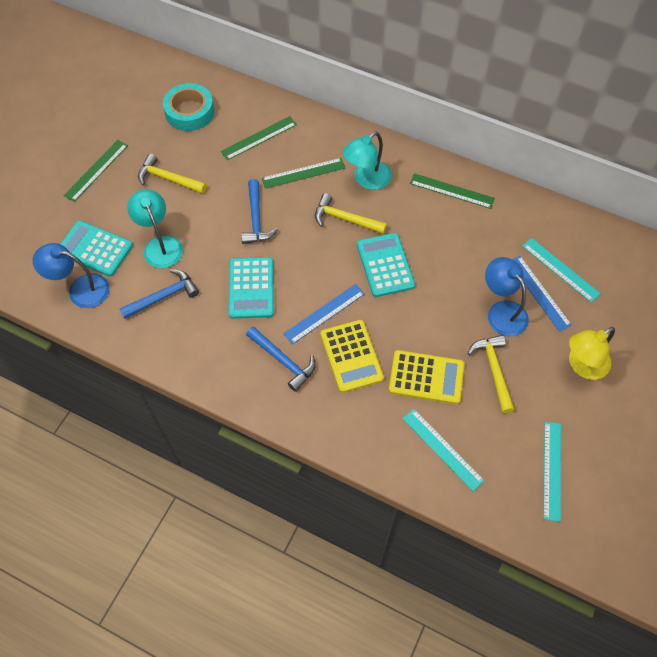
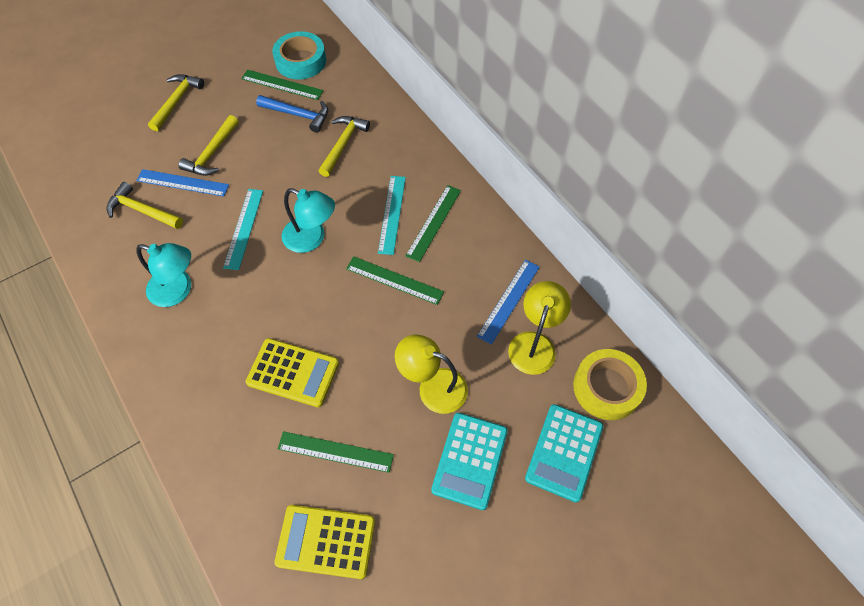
blue hammer: 3 -> 1
blue lamp: 2 -> 0
turquoise calculator: 3 -> 2
turquoise ruler: 3 -> 2
yellow hammer: 3 -> 4
yellow lamp: 1 -> 2
yellow tape: 0 -> 1

